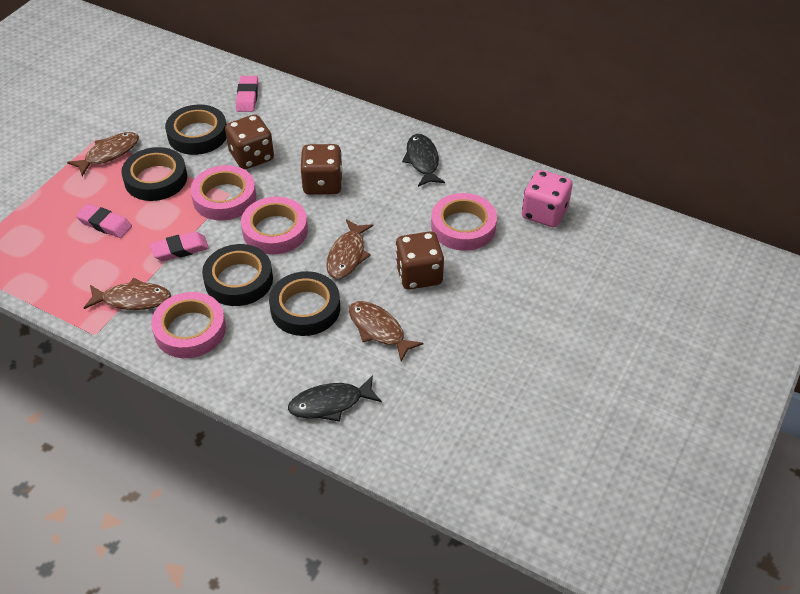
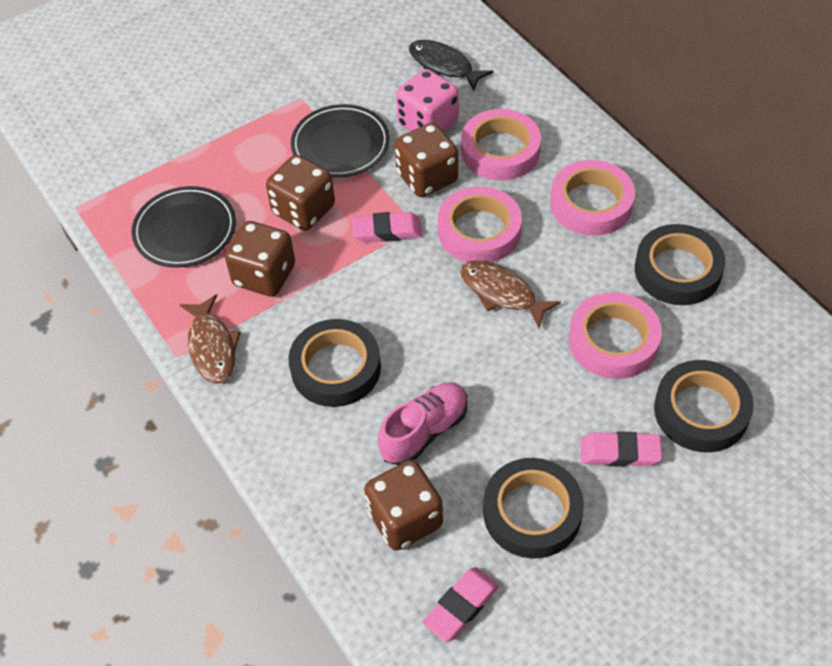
black fish: 2 -> 1
black plate: 0 -> 2
brown dice: 3 -> 4
brown fish: 4 -> 2
pink shoe: 0 -> 1

